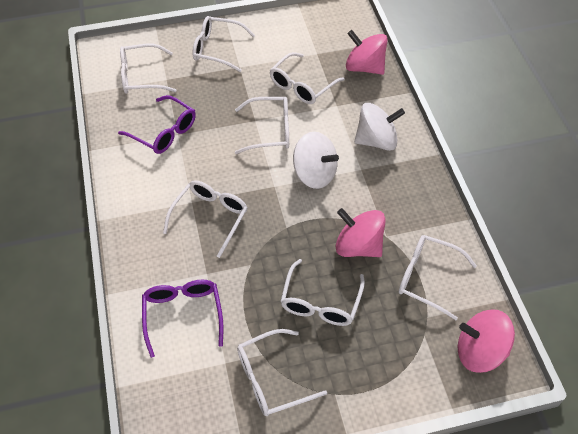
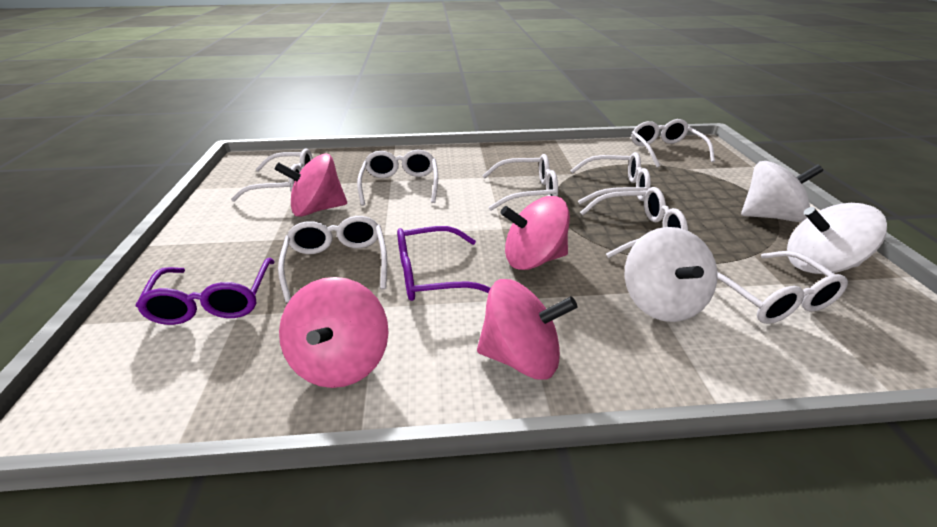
pink spinning top: 3 -> 4
white spinning top: 2 -> 3

